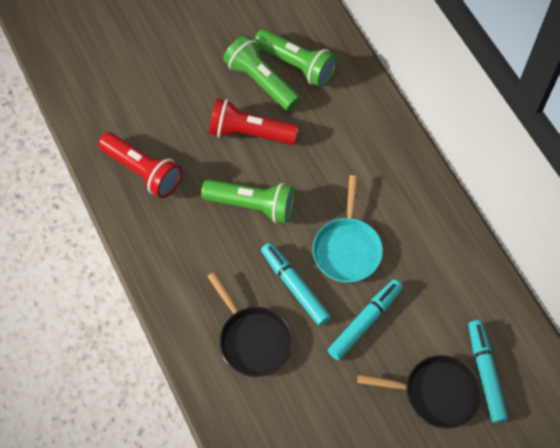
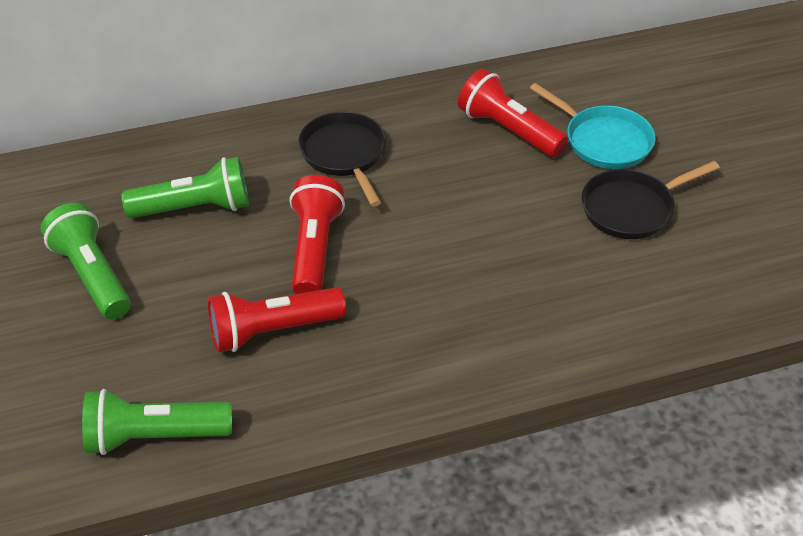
red flashlight: 2 -> 3
turquoise marker: 3 -> 0

